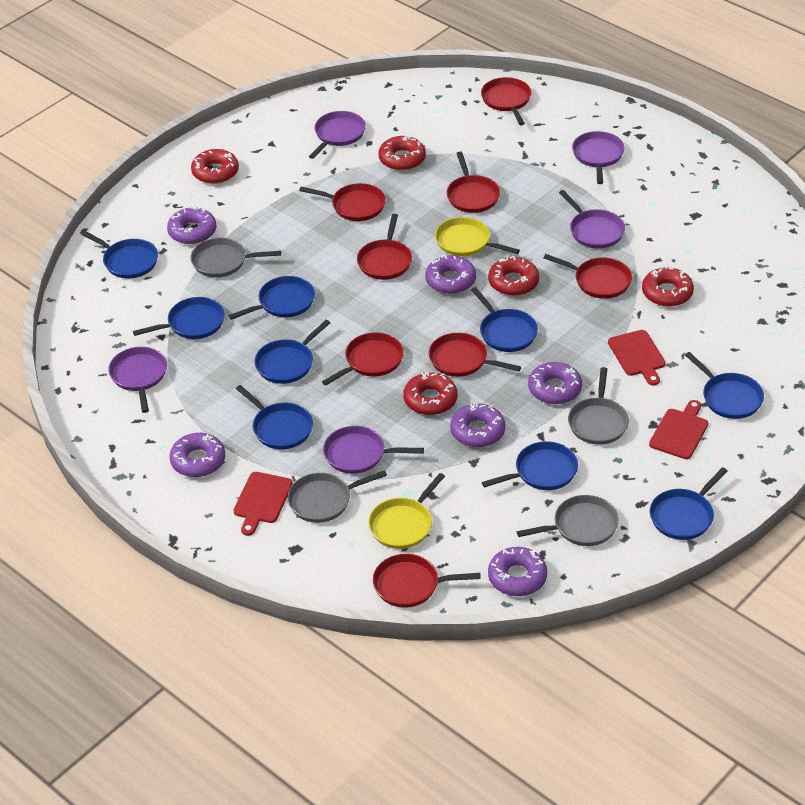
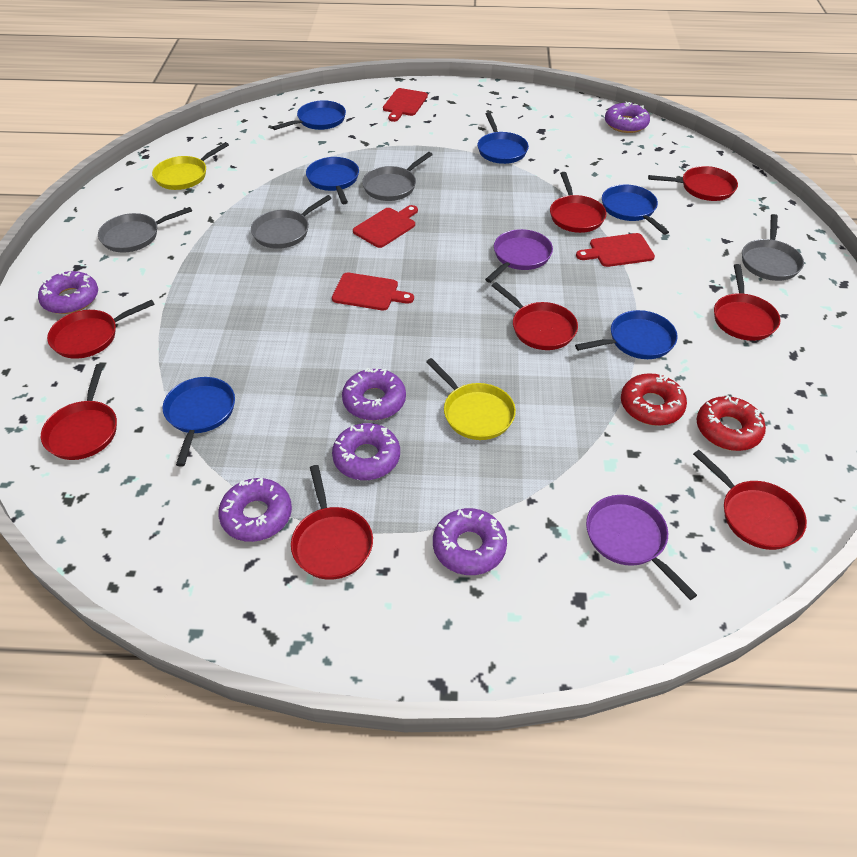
blue pan: 9 -> 6
purple pan: 5 -> 2
red cutting board: 3 -> 4
red donut: 5 -> 2

